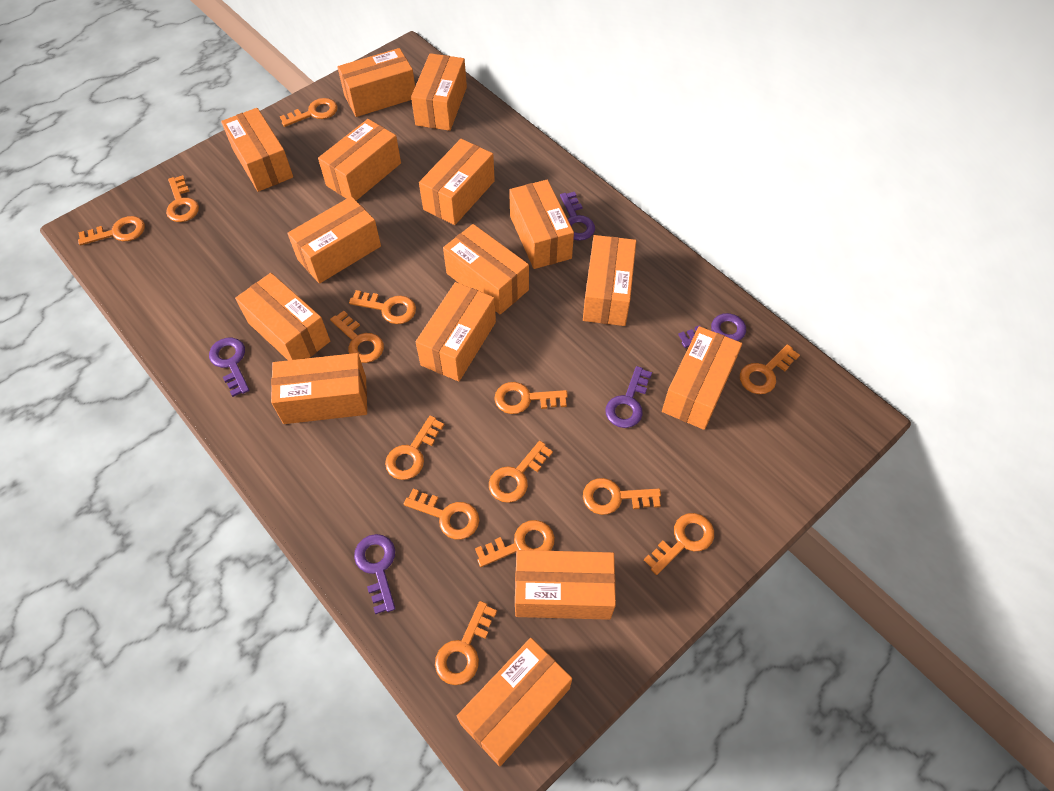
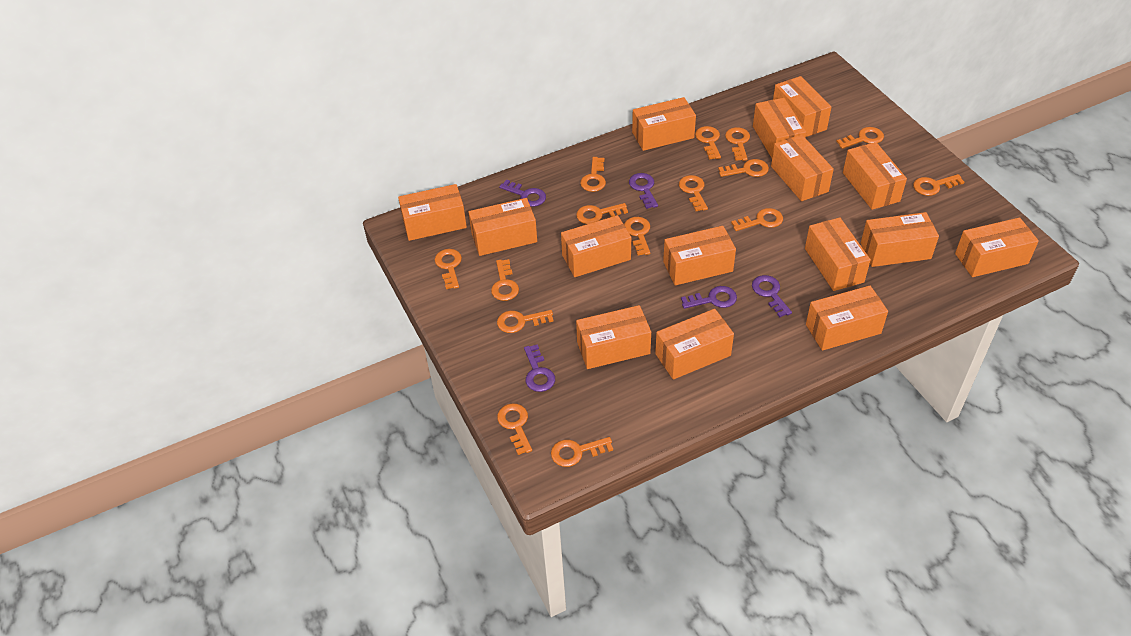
orange key: 14 -> 15

